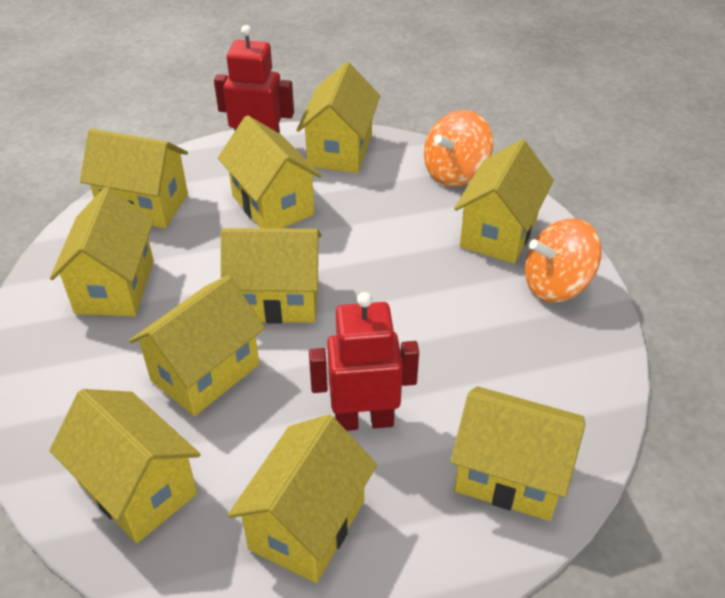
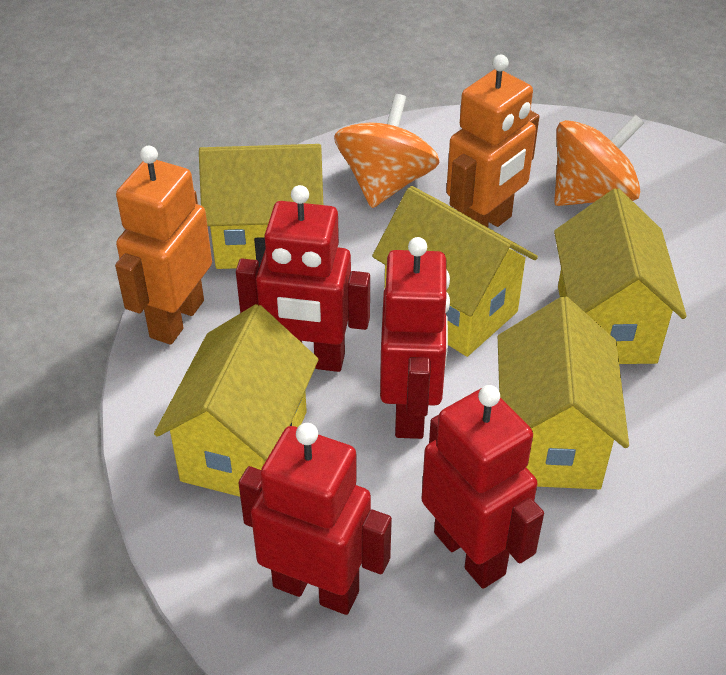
orange robot: 0 -> 2
red robot: 2 -> 4
yellow house: 10 -> 5

